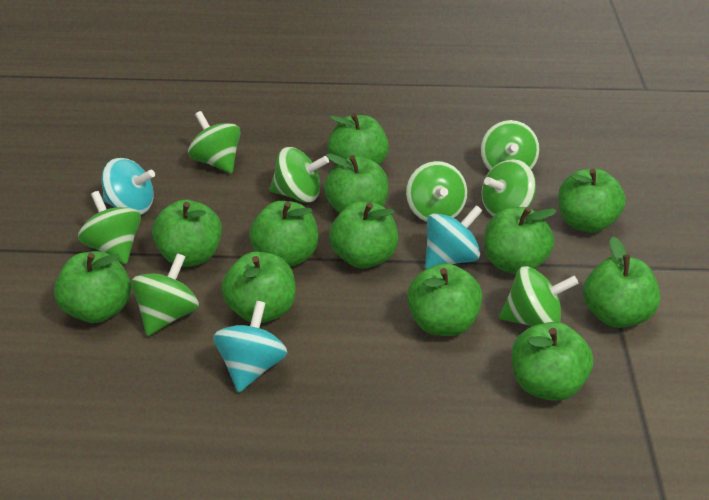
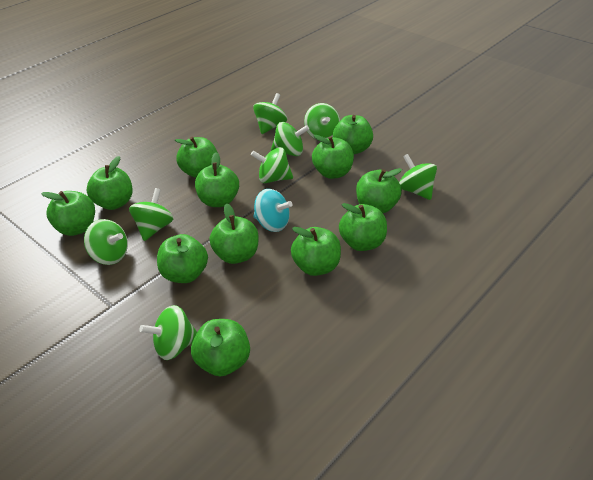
turquoise spinning top: 3 -> 1

